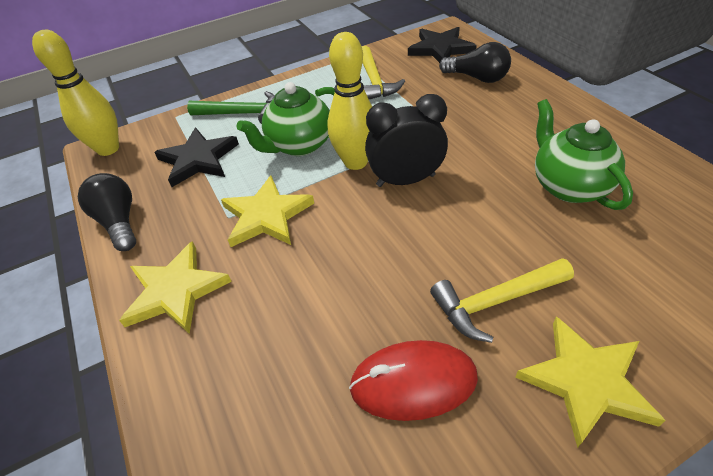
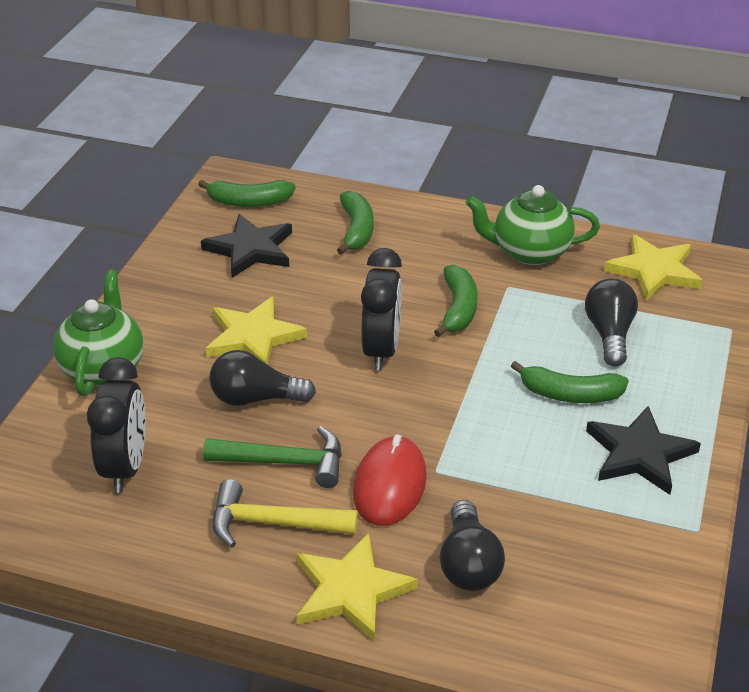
black clock: 1 -> 2
black light bulb: 2 -> 3
green banana: 0 -> 4
yellow bowling pin: 2 -> 0
yellow hammer: 2 -> 1

